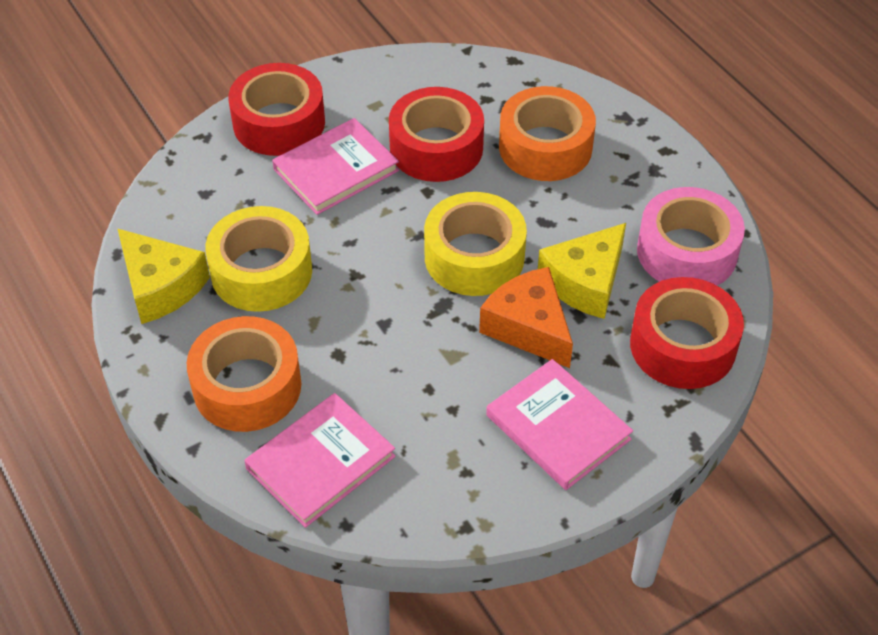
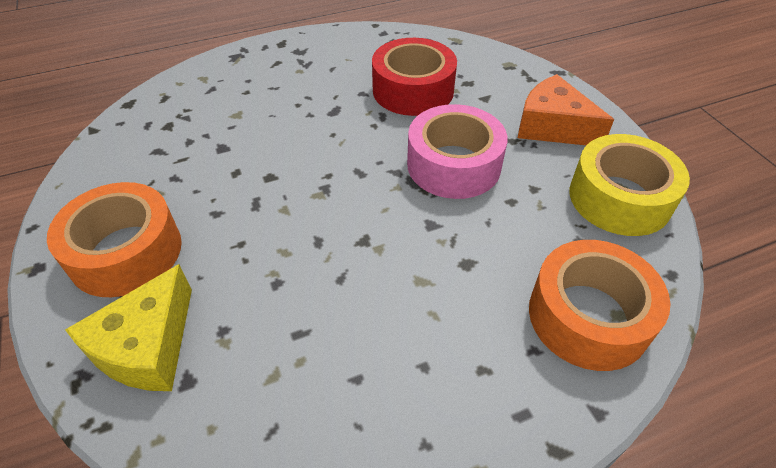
pink book: 3 -> 0
red tape: 3 -> 1
yellow cheese: 2 -> 1
yellow tape: 2 -> 1

